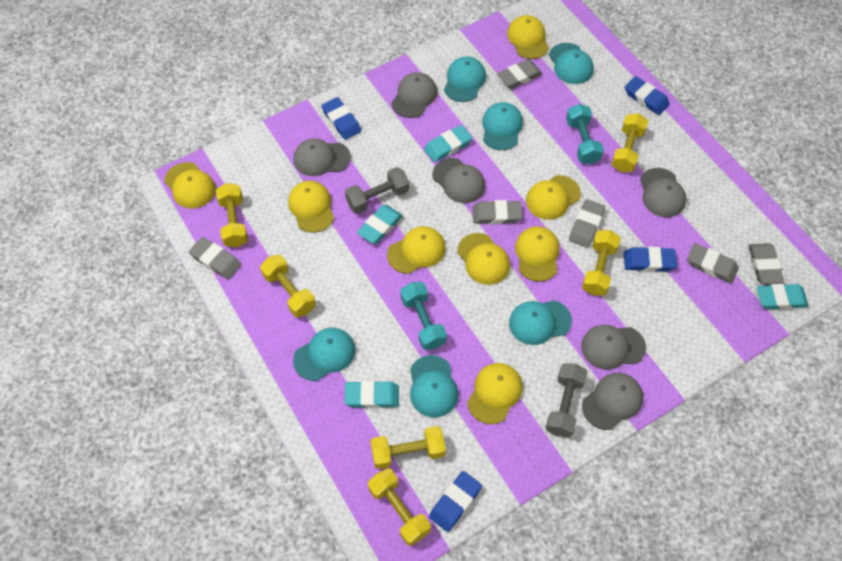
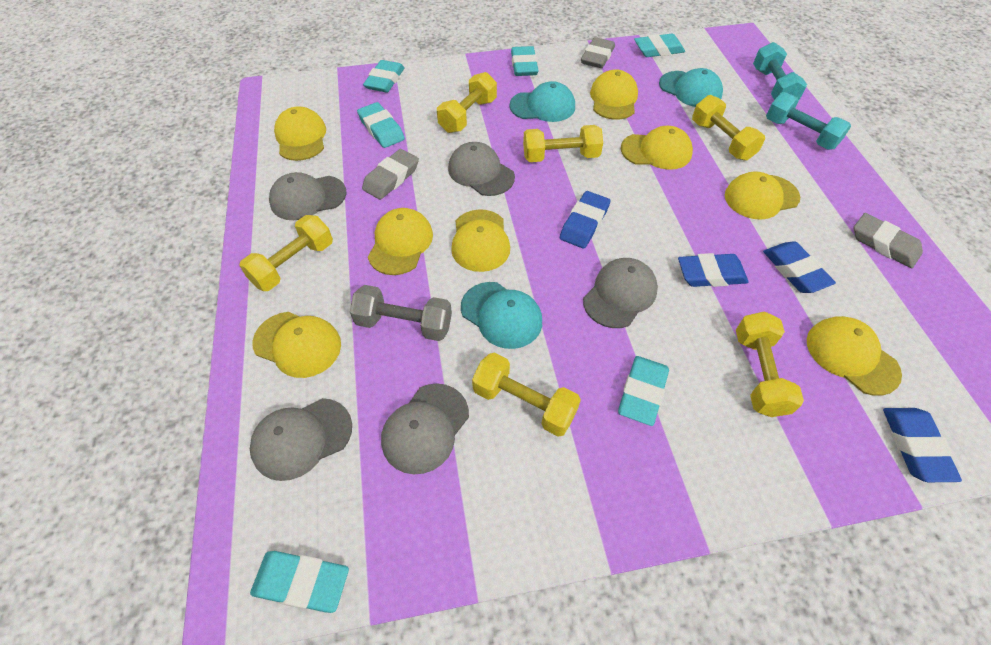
grey cap: 6 -> 5
grey dumbbell: 2 -> 1
grey eraser: 6 -> 3
turquoise cap: 6 -> 3
turquoise eraser: 4 -> 6

